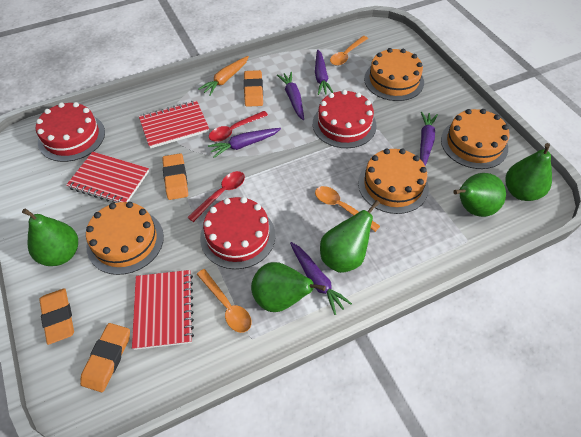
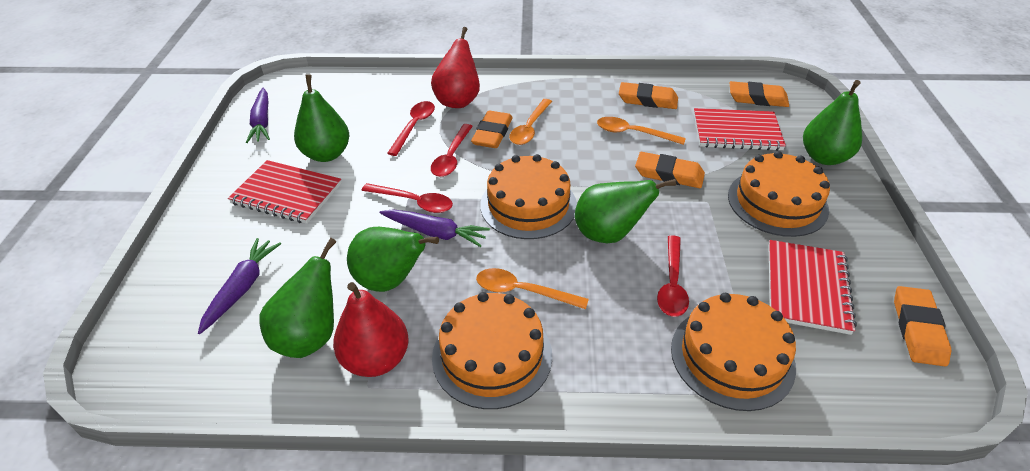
orange carrot: 1 -> 0
orange eraser: 4 -> 5
purple carrot: 5 -> 3
red cake: 3 -> 0
red pear: 0 -> 2
red spoon: 2 -> 4

